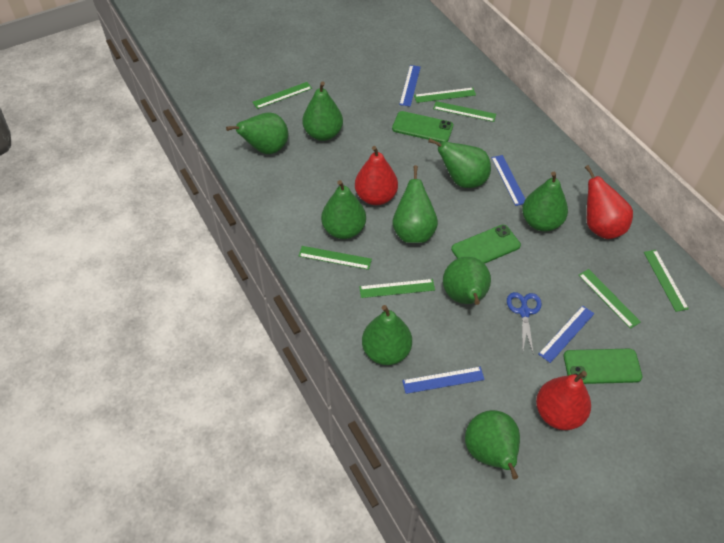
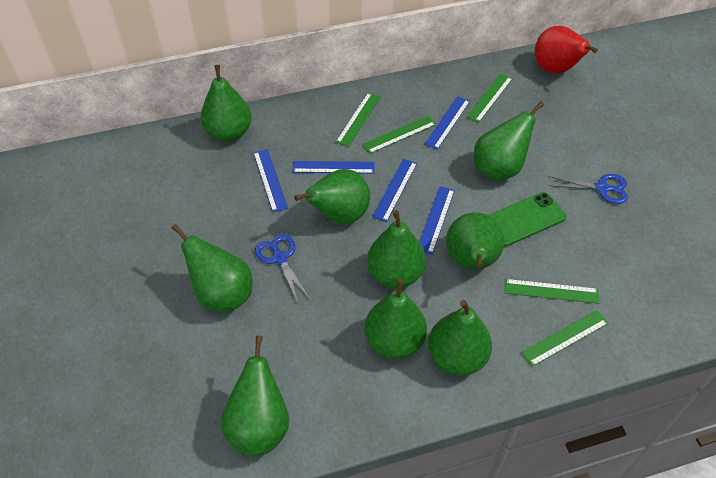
blue ruler: 4 -> 5
blue scissors: 1 -> 2
green phone: 3 -> 1
green ruler: 7 -> 5
red pear: 3 -> 1

